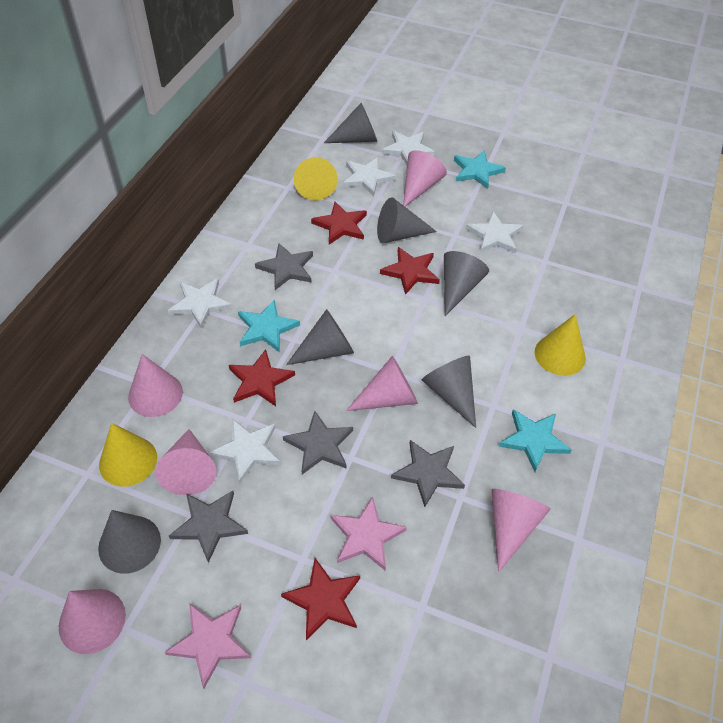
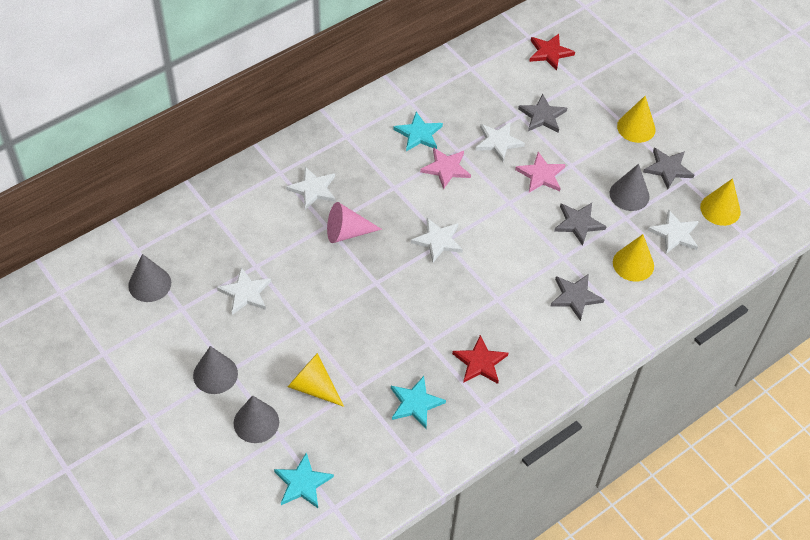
grey cone: 6 -> 4
pink cone: 6 -> 1
red star: 4 -> 2
yellow cone: 3 -> 4

